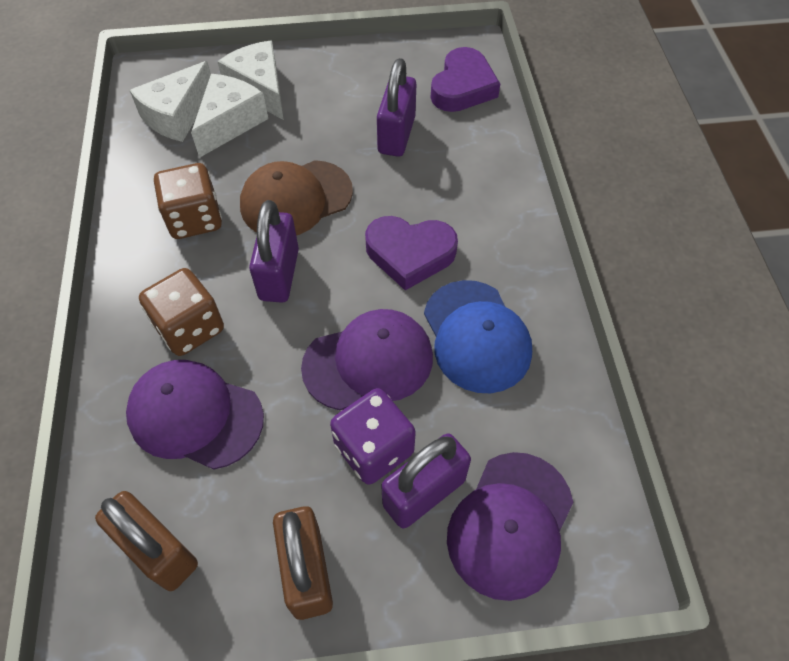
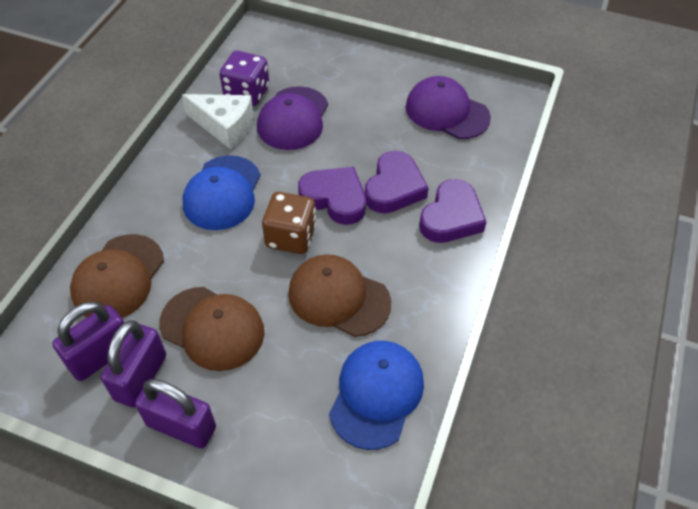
blue cap: 1 -> 2
brown cap: 1 -> 3
brown dice: 2 -> 1
brown padlock: 2 -> 0
purple cap: 3 -> 2
purple heart: 2 -> 3
white cheese: 3 -> 1

